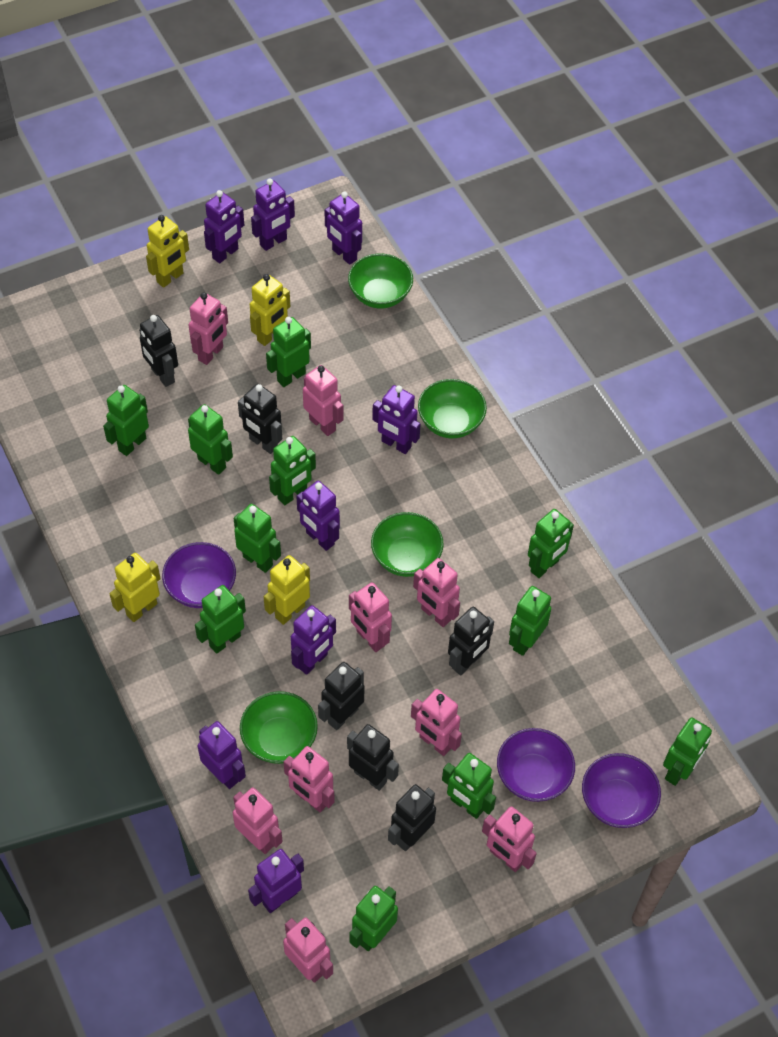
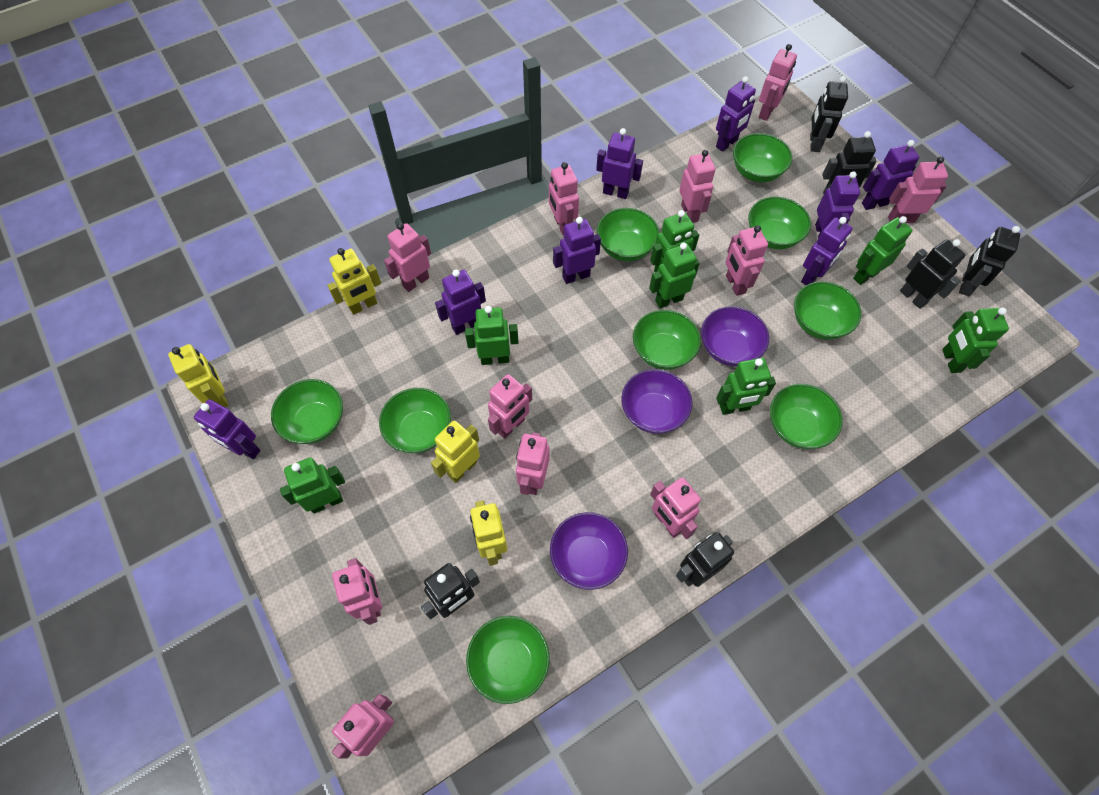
green bowl: 4 -> 9
green robot: 11 -> 7
pink robot: 9 -> 11

